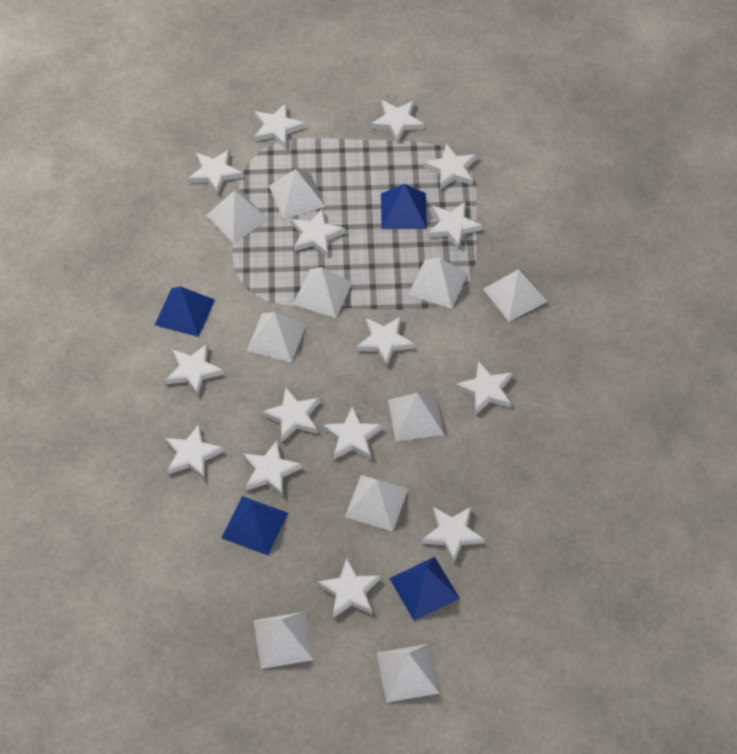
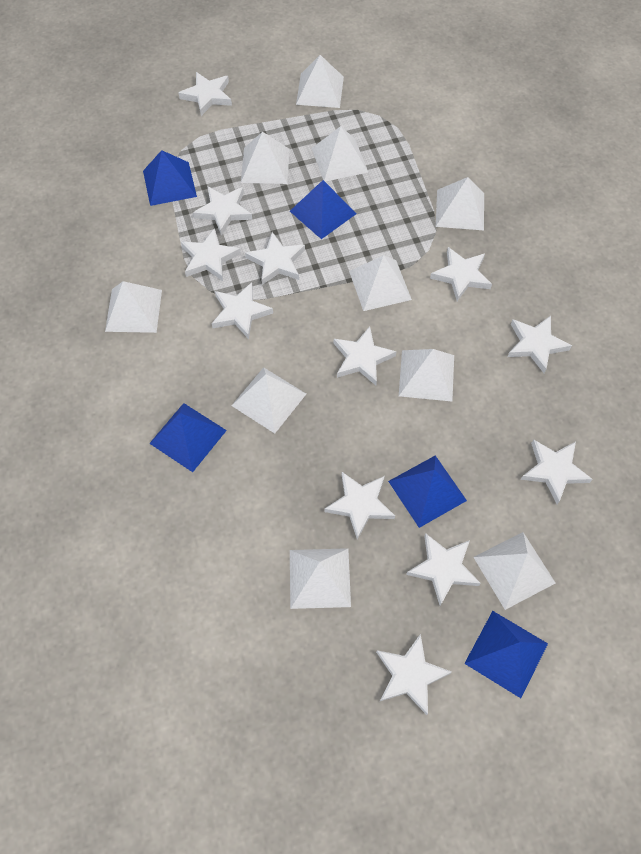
blue pyramid: 4 -> 5
white star: 15 -> 12

